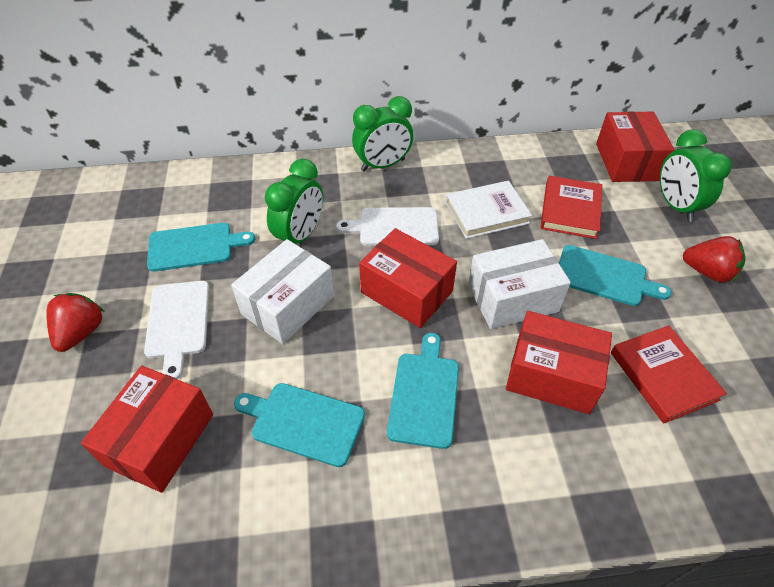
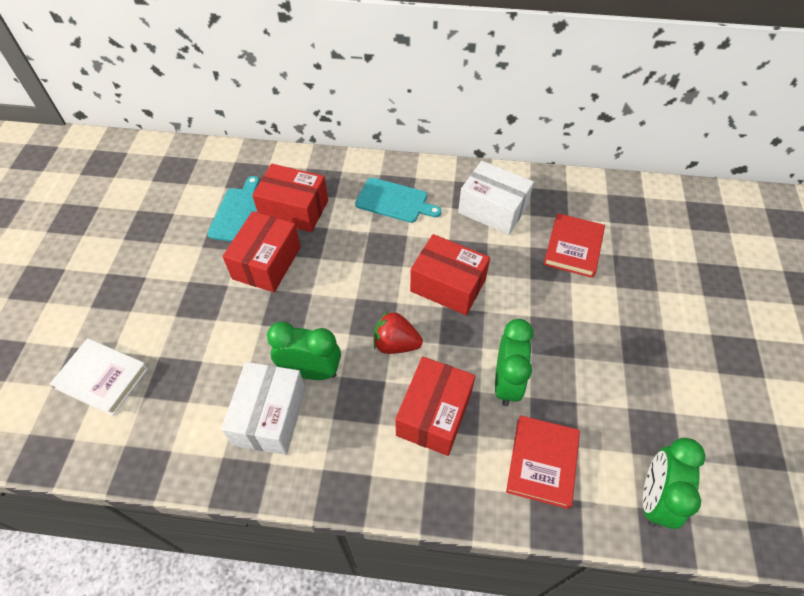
red strawberry: 2 -> 1
turquoise cutting board: 4 -> 2
white cutting board: 2 -> 0

